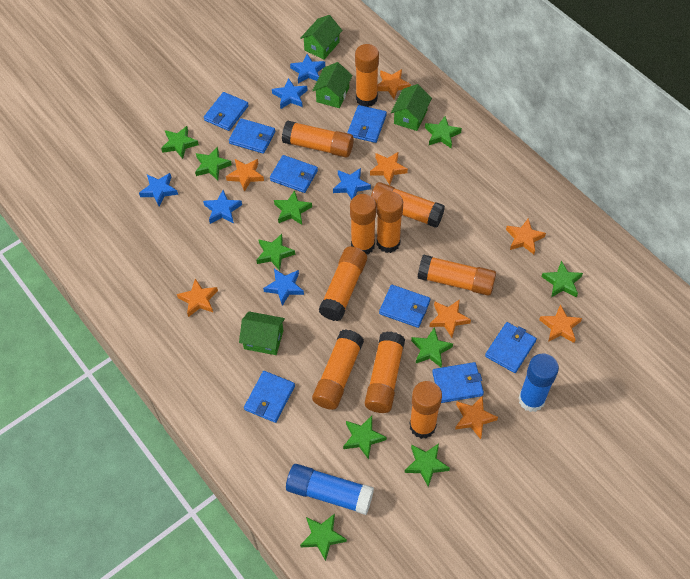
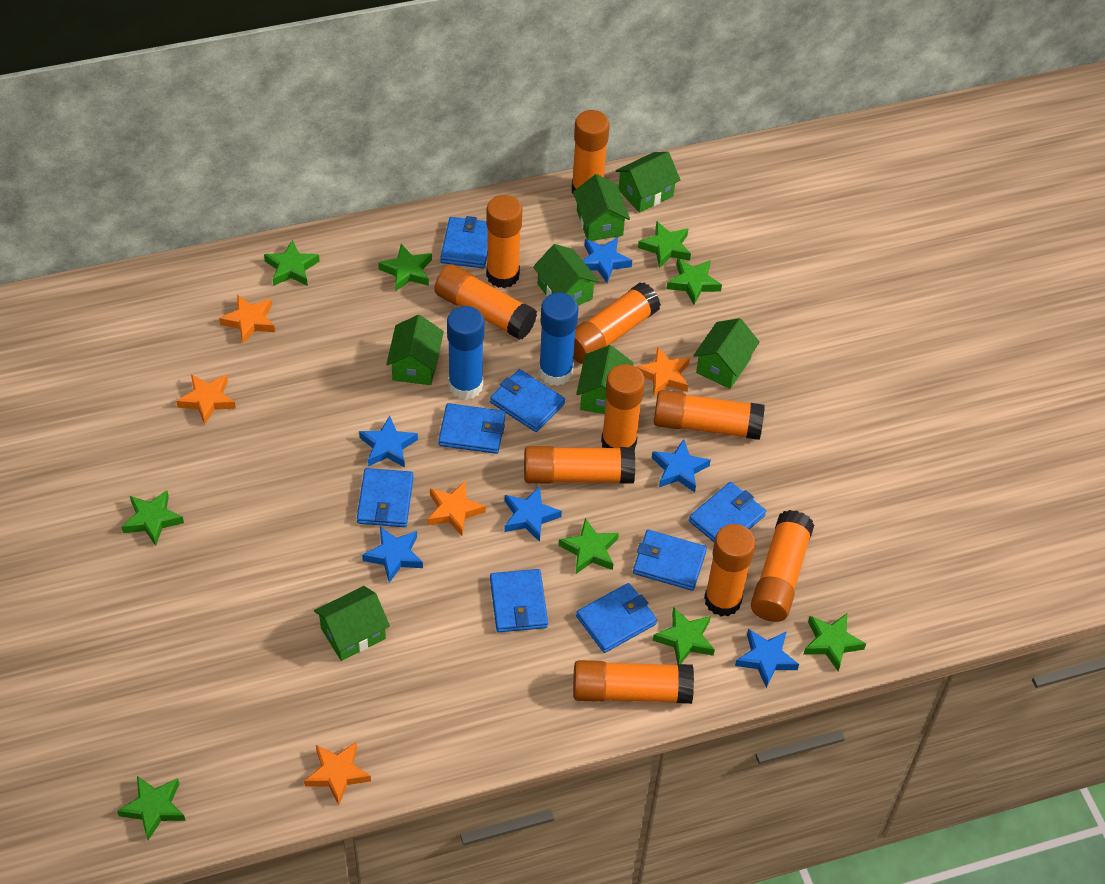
green house: 4 -> 7
green star: 10 -> 9
orange star: 8 -> 5

